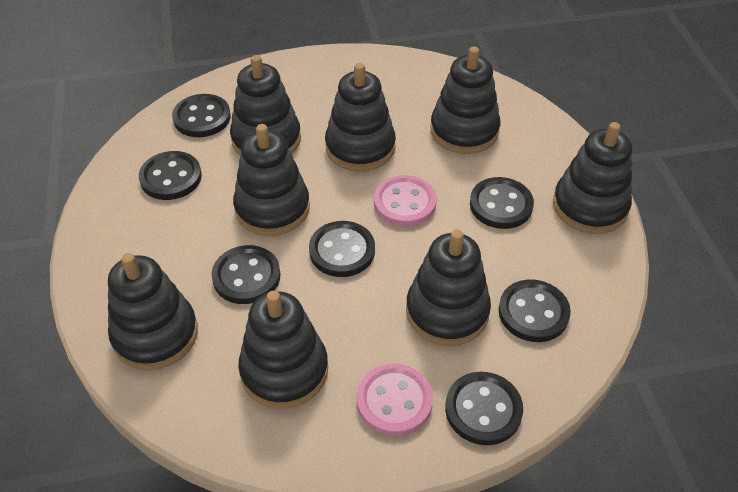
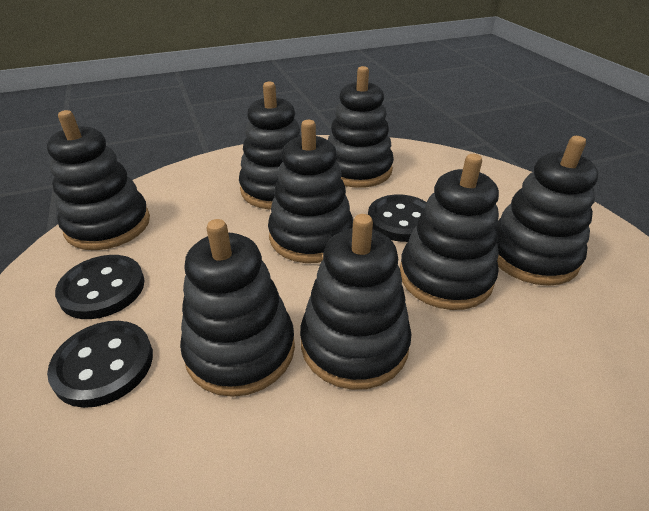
black button: 7 -> 3
pink button: 2 -> 0

